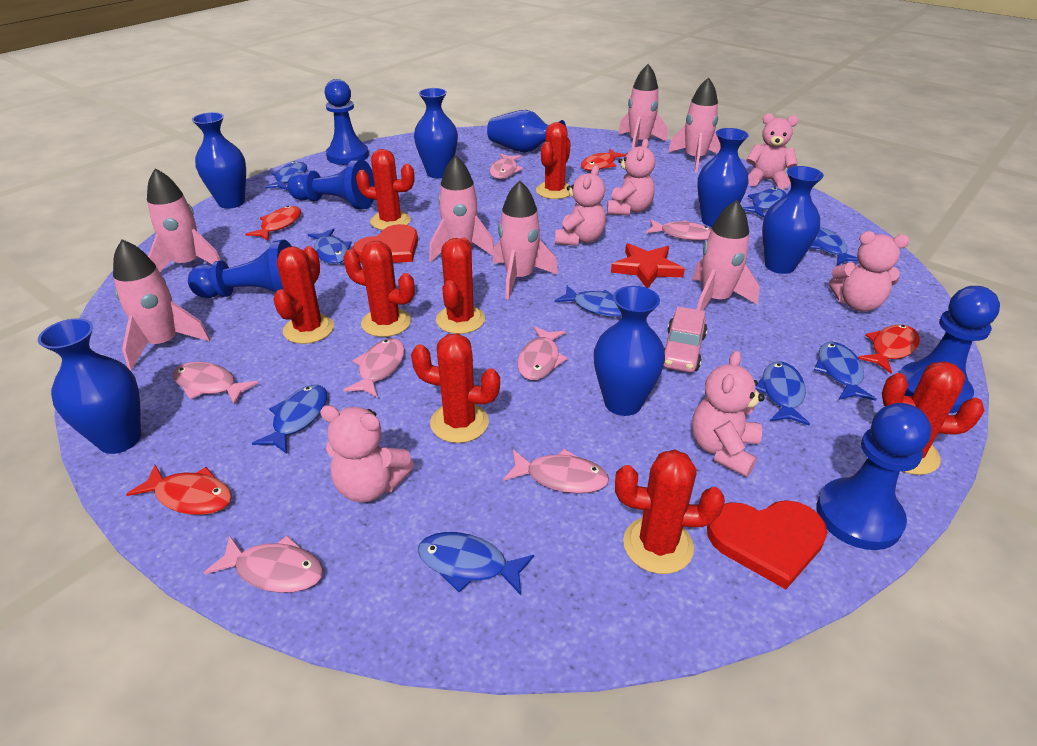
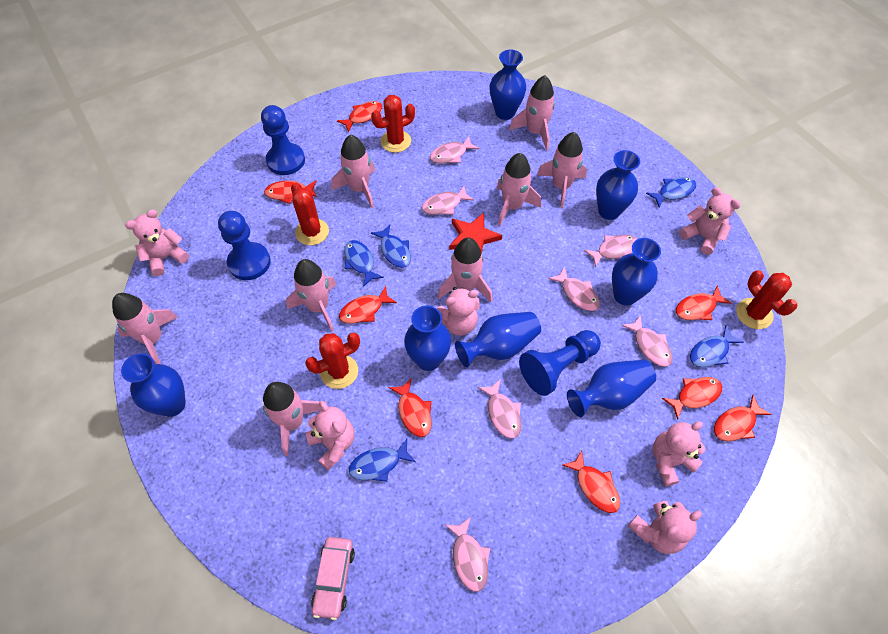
blue fish: 9 -> 5
blue pawn: 5 -> 3
pink rocket: 7 -> 8
red cactus: 8 -> 4
red fish: 4 -> 8
red heart: 2 -> 0

